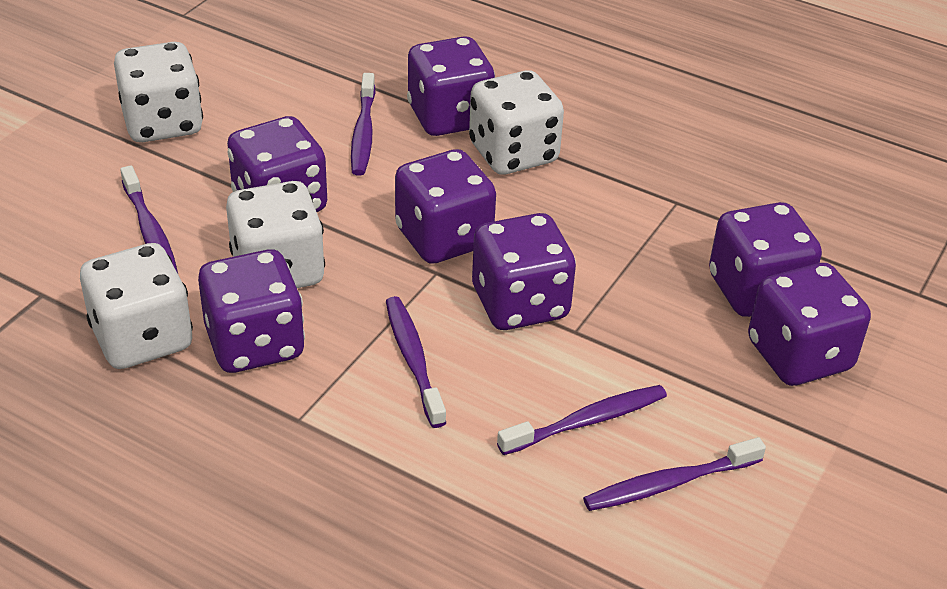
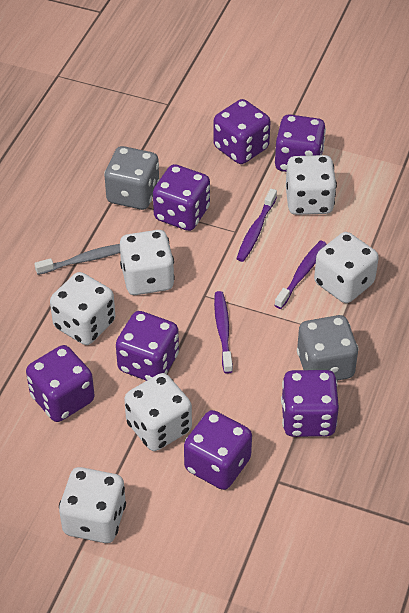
grey dice: 0 -> 2
grey toothbrush: 0 -> 1
purple toothbrush: 5 -> 3
white dice: 4 -> 6

